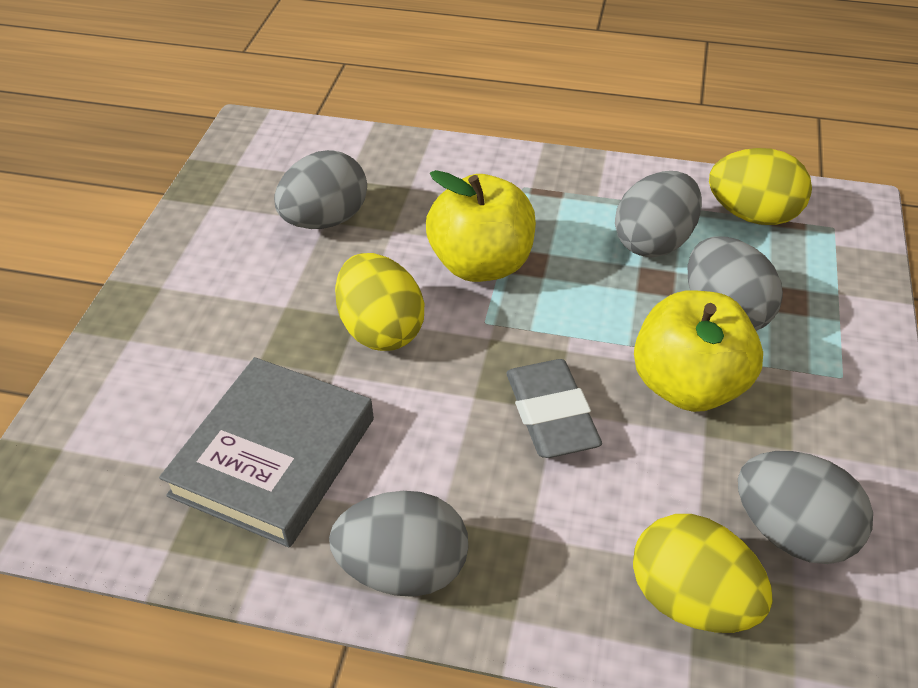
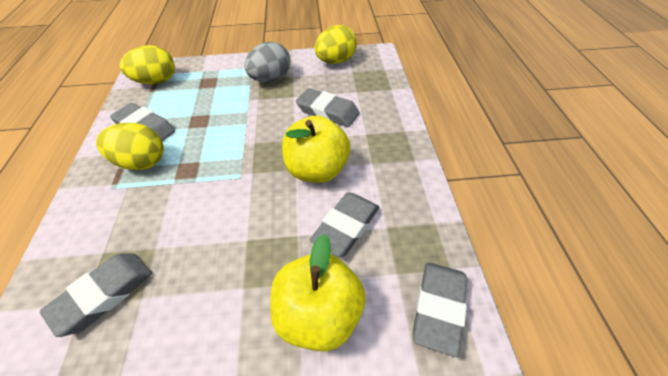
grey book: 1 -> 0
grey egg: 5 -> 1
grey eraser: 1 -> 5

